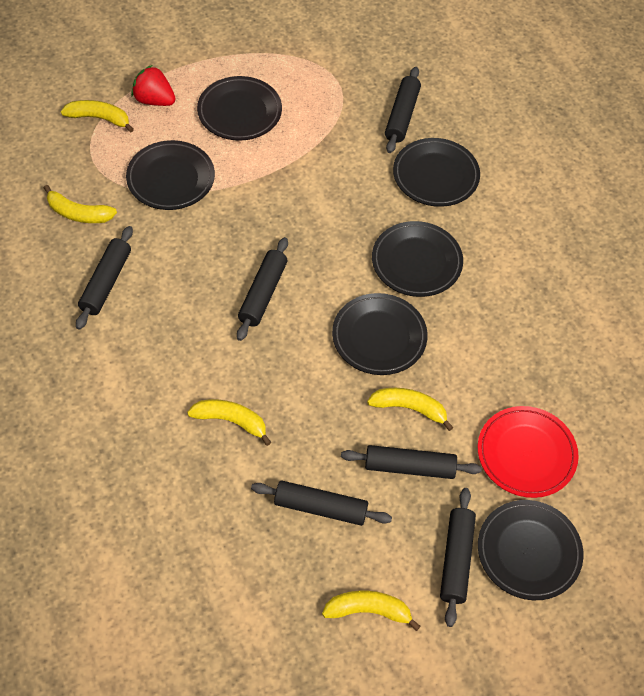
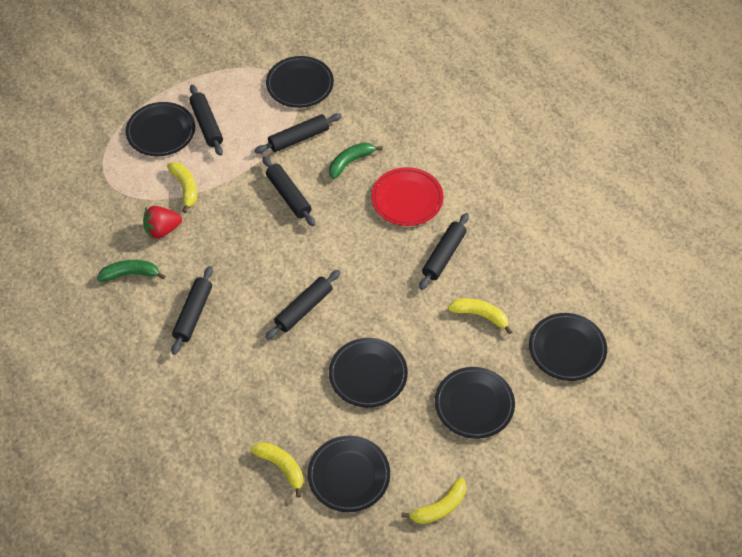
green banana: 0 -> 2
yellow banana: 5 -> 4

